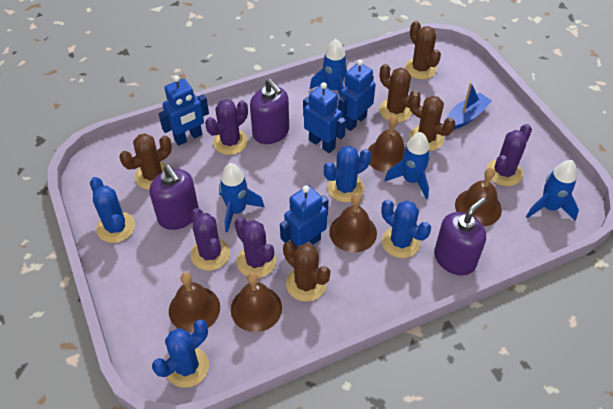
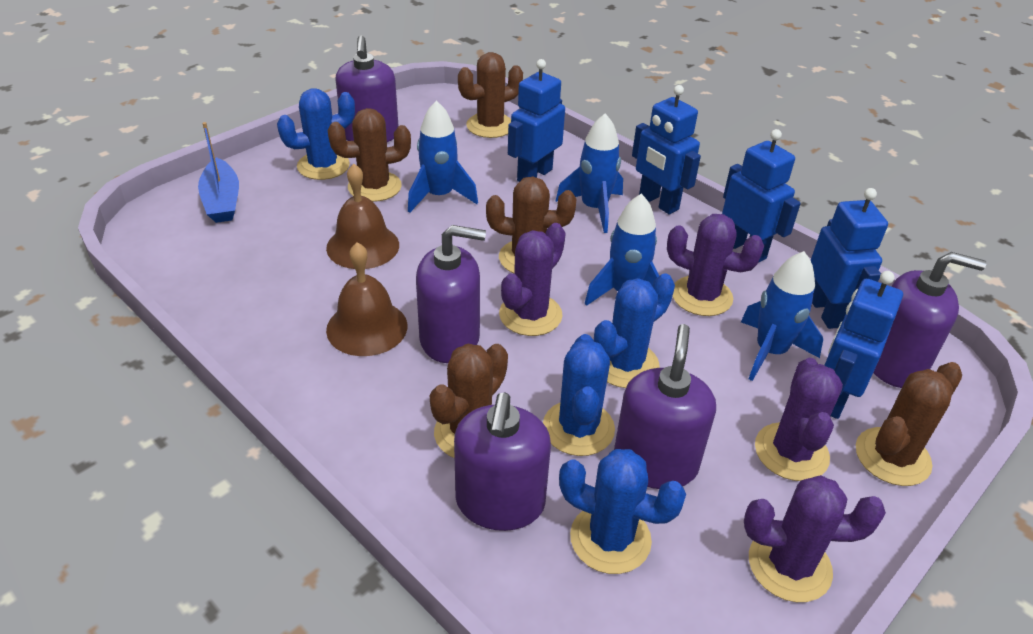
blue robot: 4 -> 5
brown bell: 5 -> 2
purple soap dispenser: 3 -> 5

